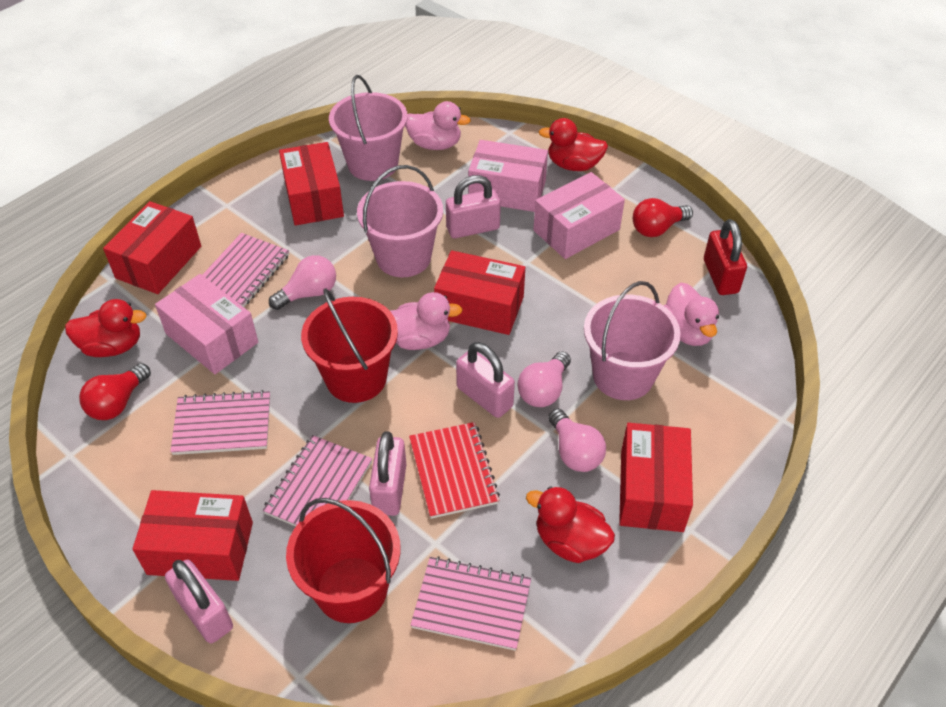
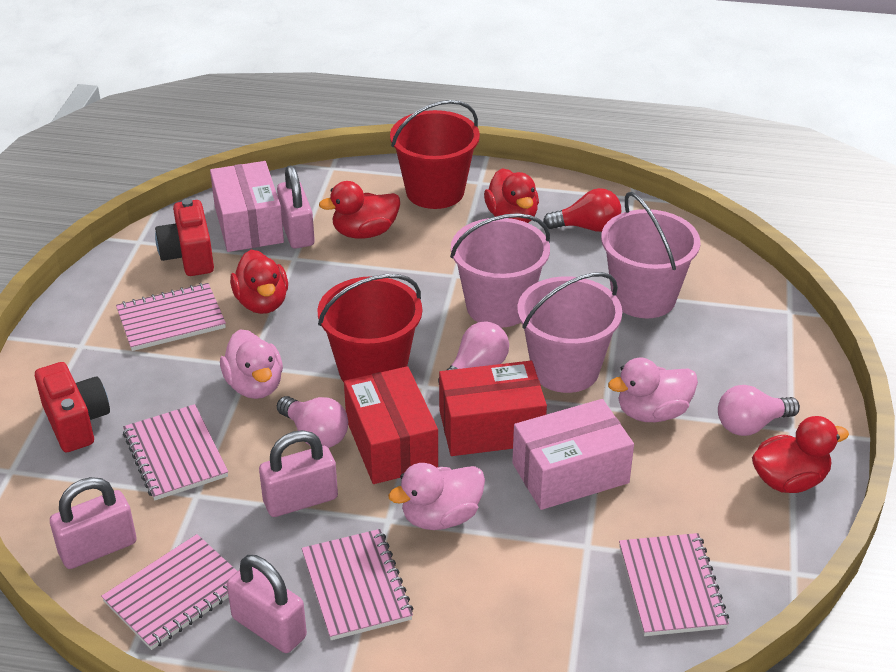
pink box: 3 -> 2
pink notebook: 4 -> 5
red box: 5 -> 2
red camera: 0 -> 2
red duck: 3 -> 4
red light bulb: 2 -> 1
red notebook: 1 -> 0
red padlock: 1 -> 0

